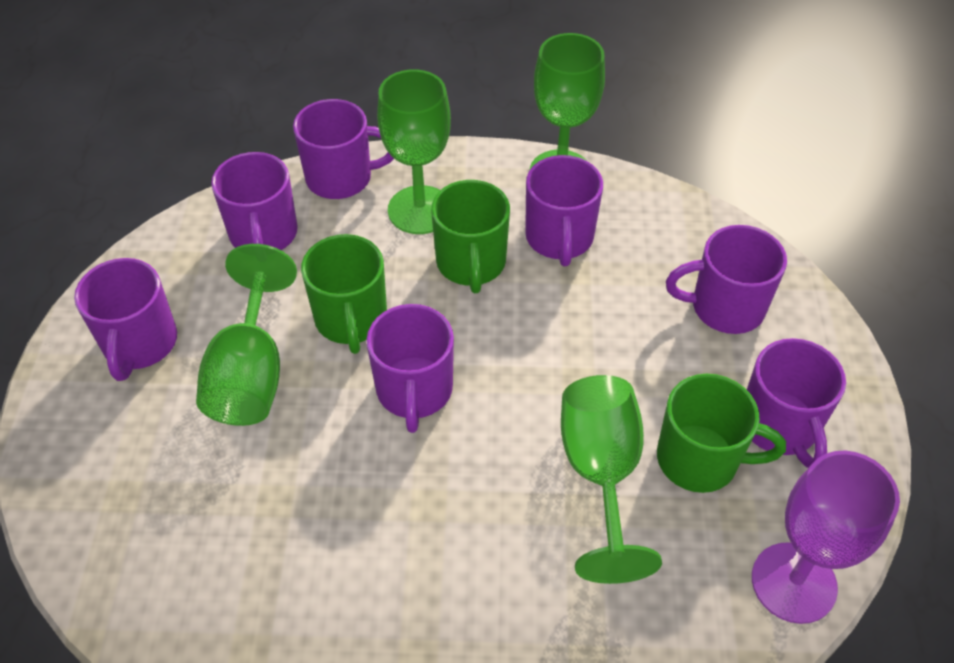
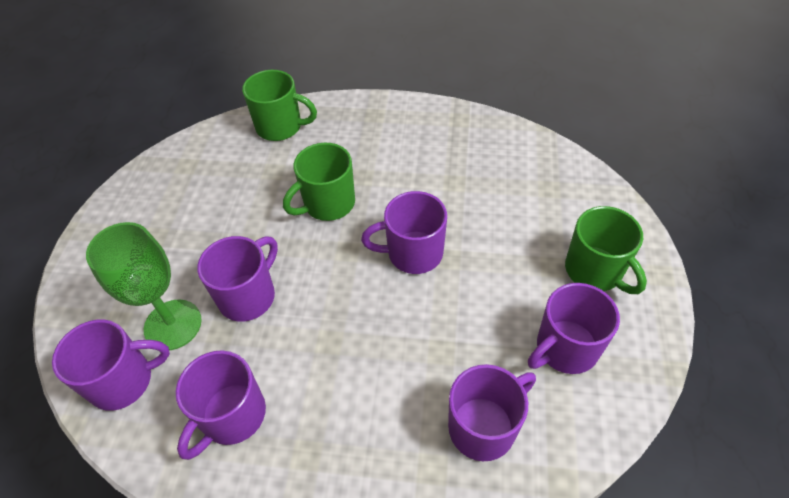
green goblet: 4 -> 1
purple goblet: 1 -> 0
purple mug: 7 -> 6

